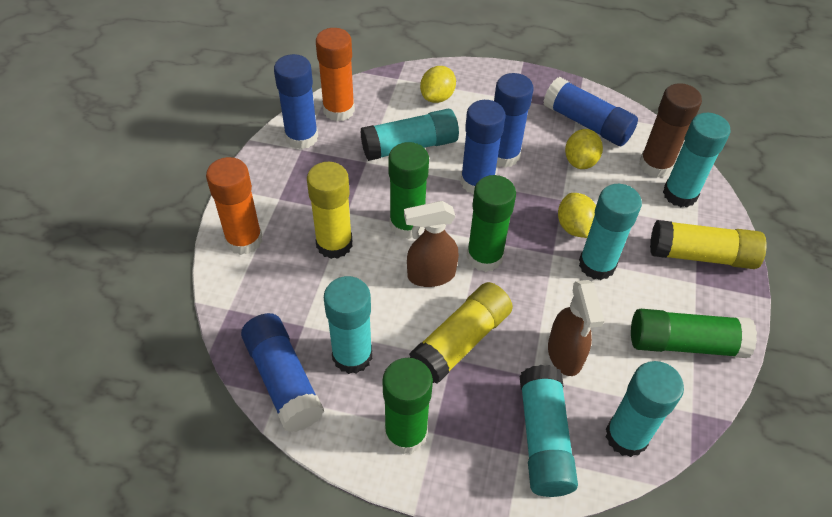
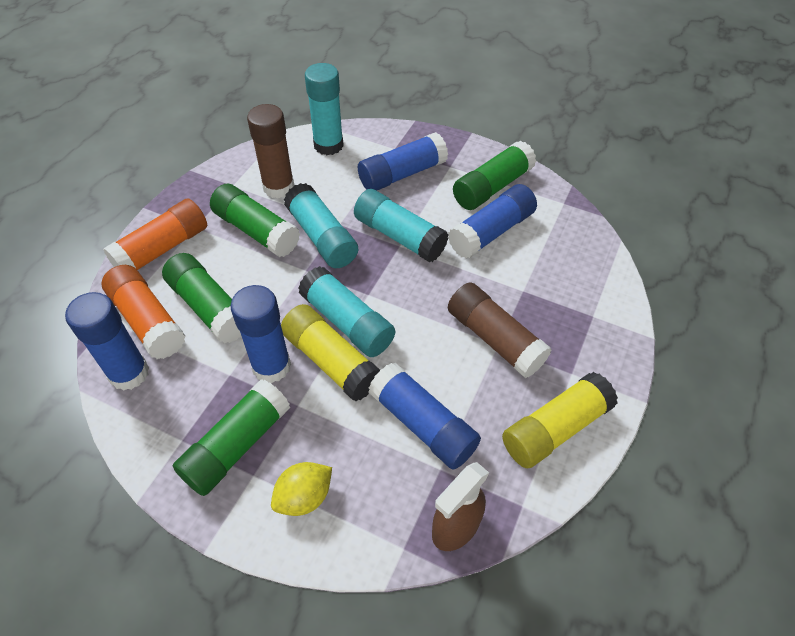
brown glue stick: 1 -> 2
brown spray bottle: 2 -> 1
turquoise glue stick: 6 -> 4
yellow glue stick: 3 -> 2
yellow lemon: 3 -> 1

